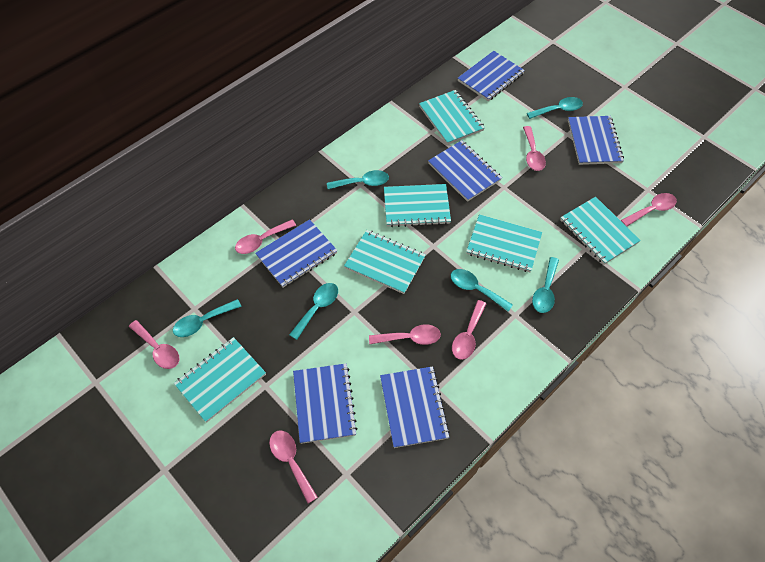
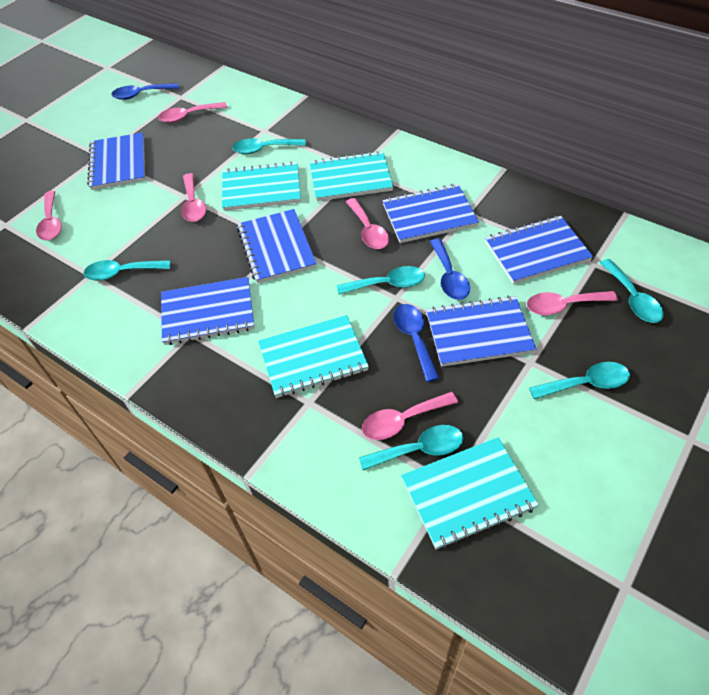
blue spoon: 0 -> 3
pink spoon: 7 -> 6
turquoise notebook: 6 -> 4

